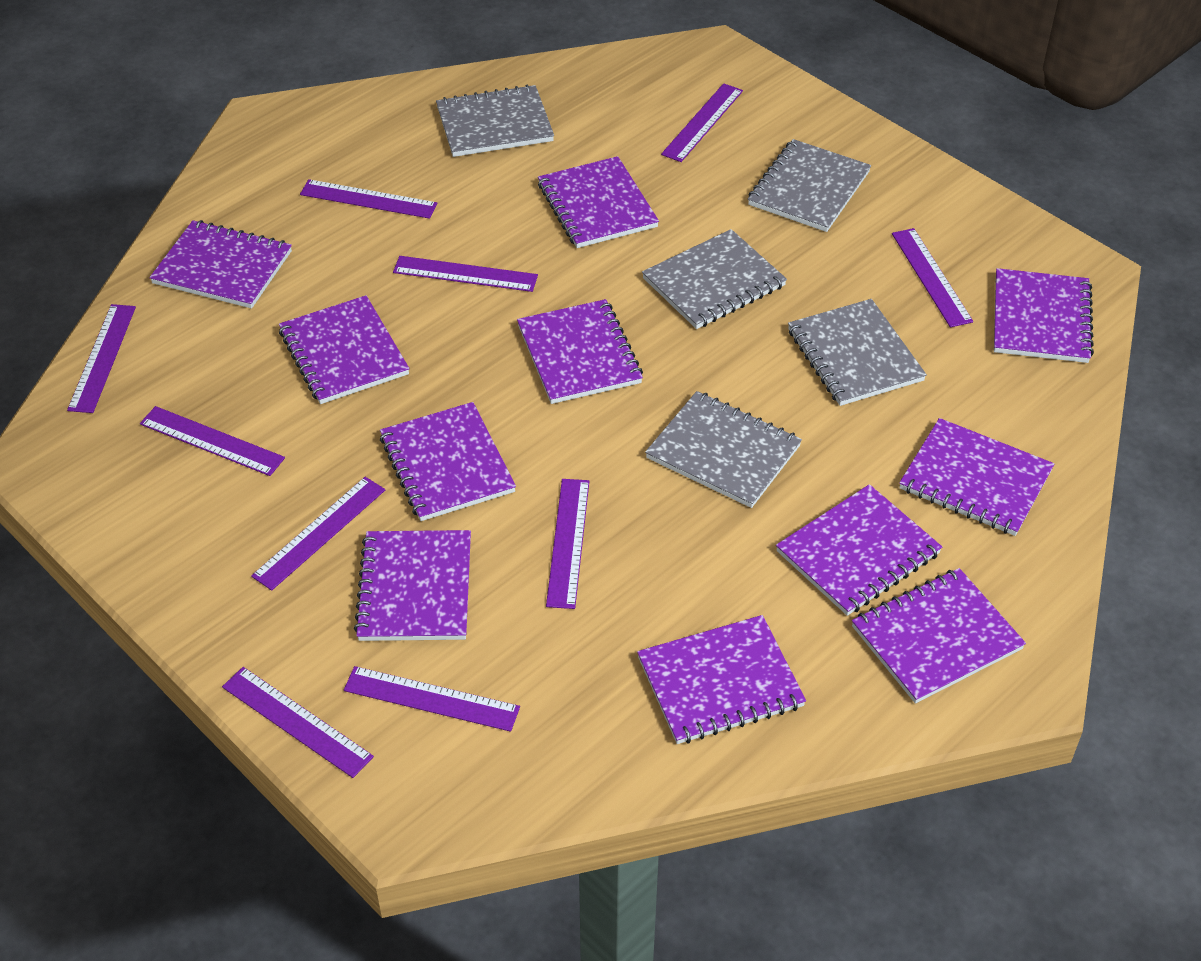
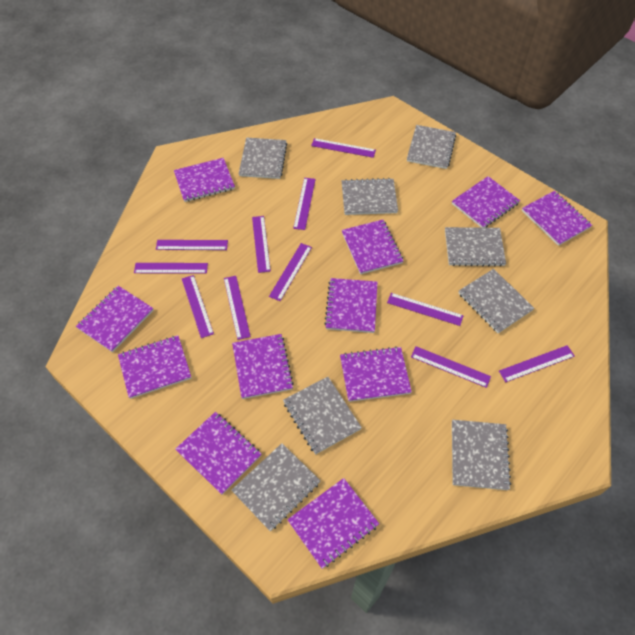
grey notebook: 5 -> 8
purple ruler: 10 -> 11

